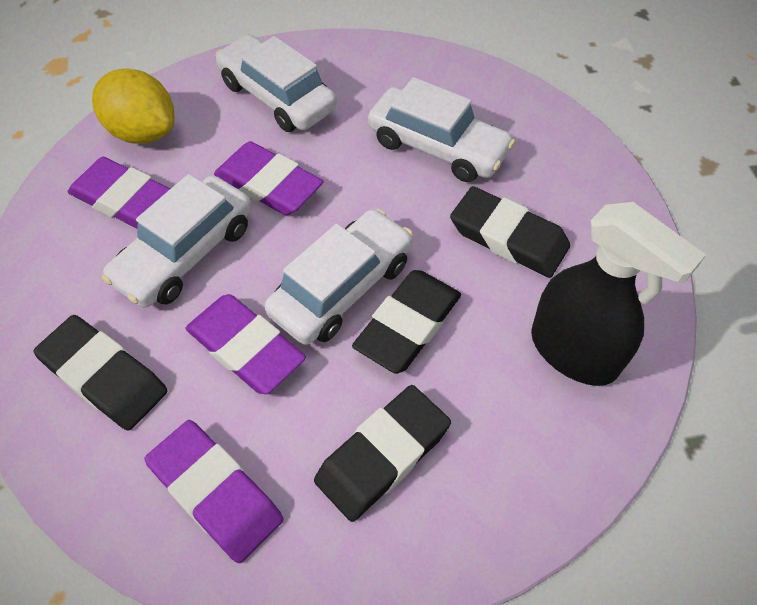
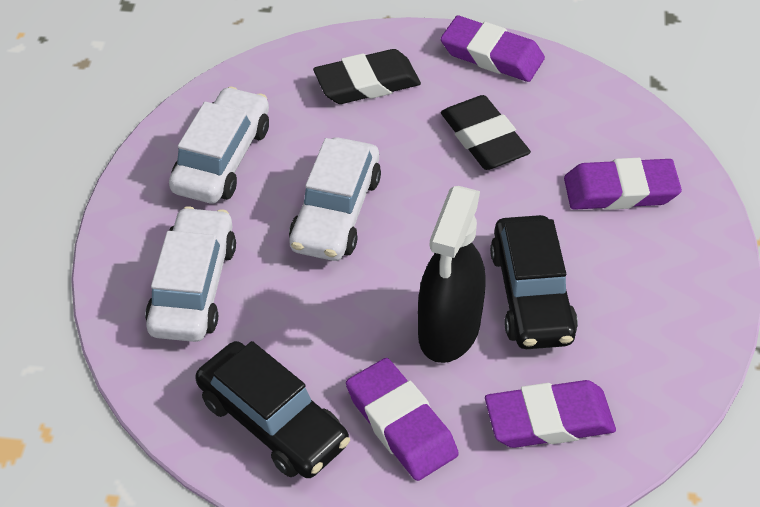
black car: 0 -> 2
black eraser: 4 -> 2
white car: 4 -> 3
yellow lemon: 1 -> 0

